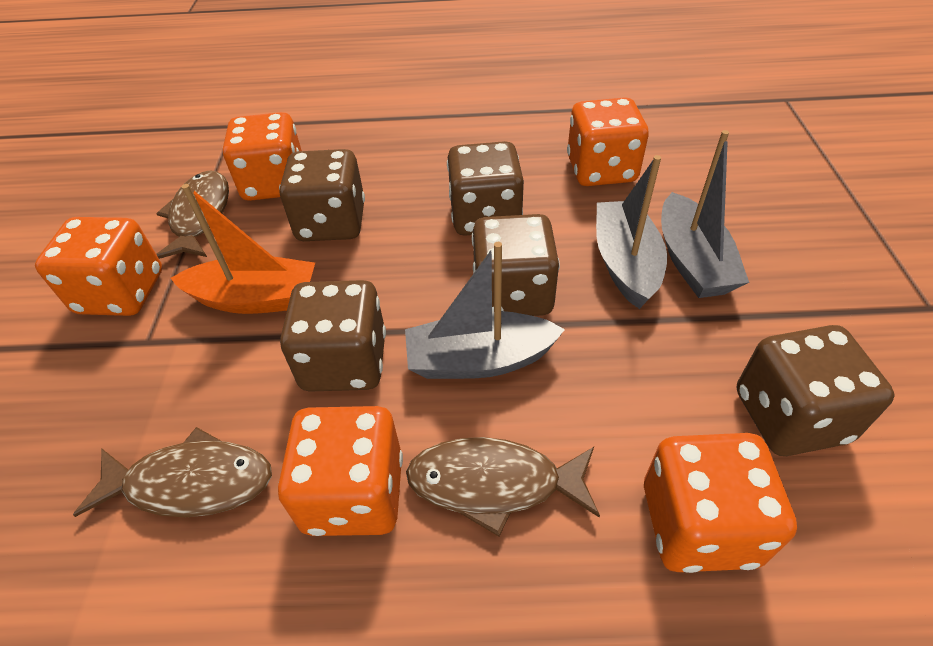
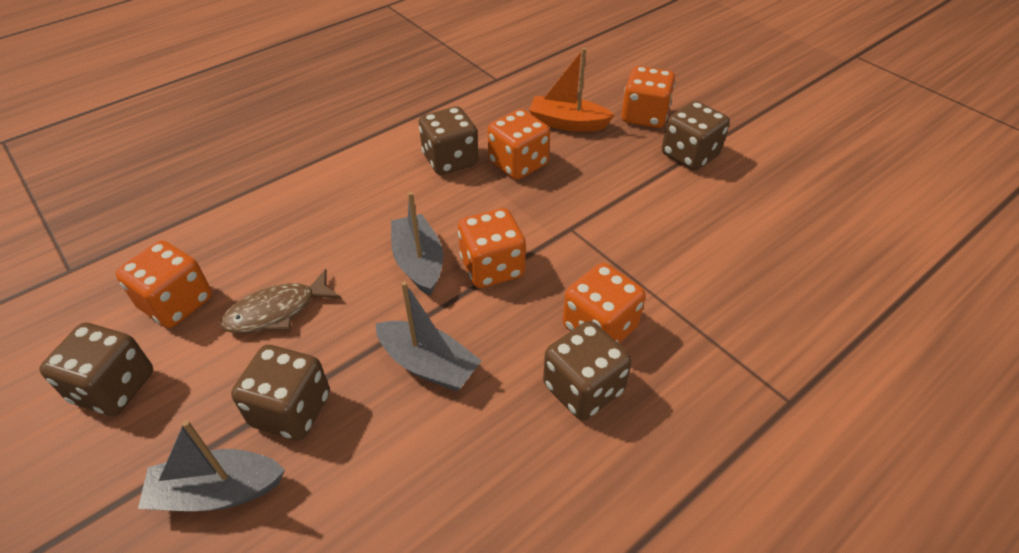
brown fish: 3 -> 1

